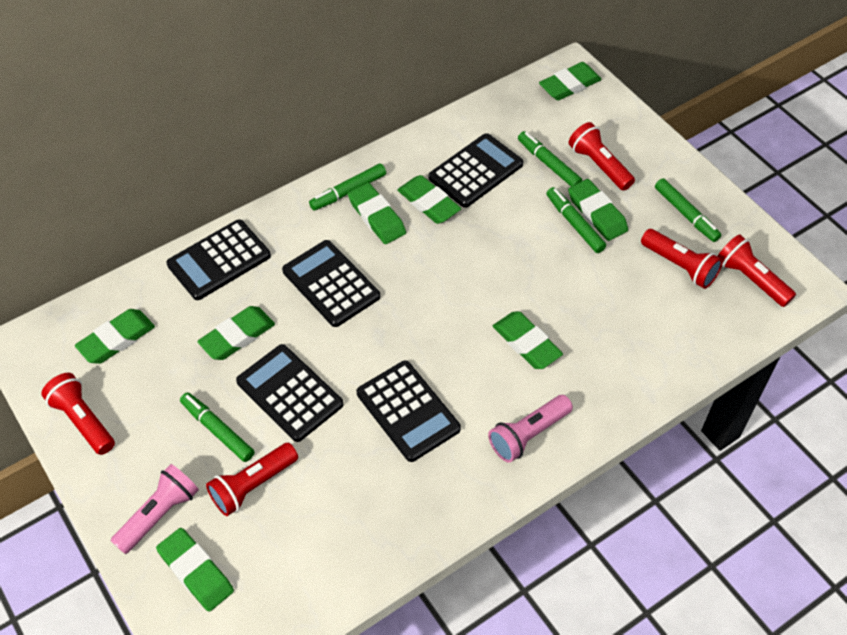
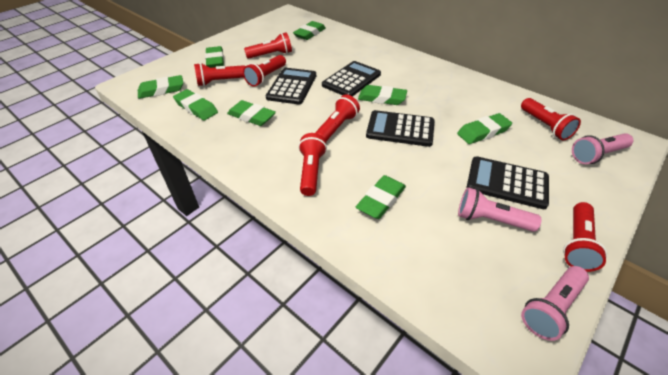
black calculator: 5 -> 4
green marker: 5 -> 0
pink flashlight: 2 -> 3
red flashlight: 5 -> 7

